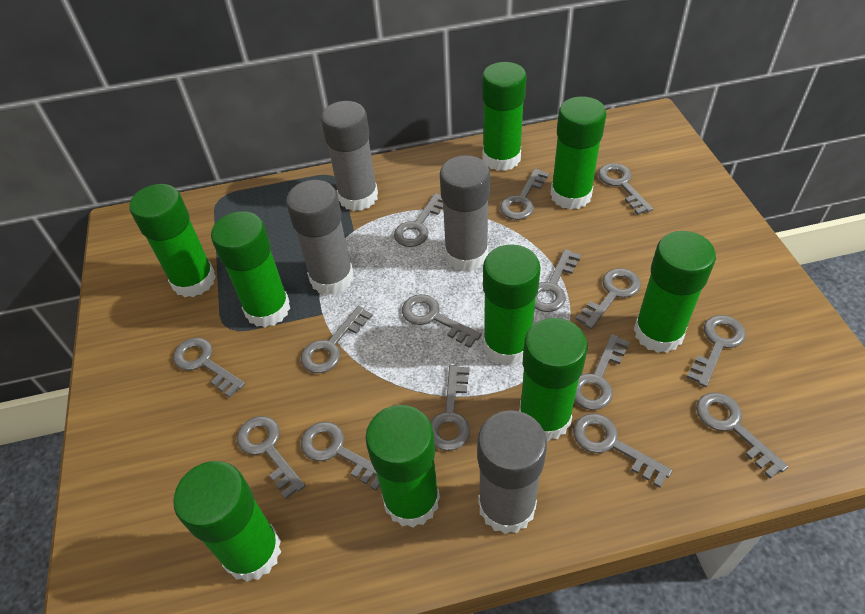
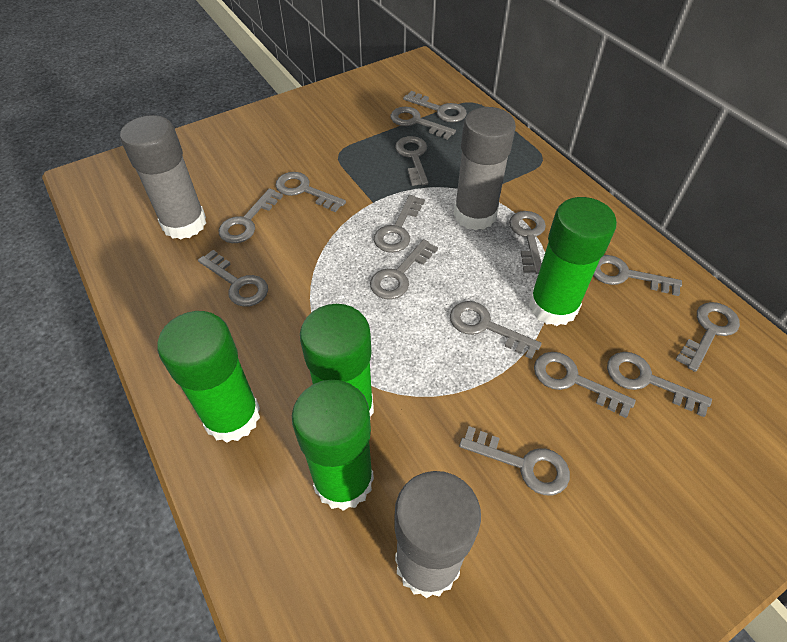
green glue stick: 9 -> 4
grey glue stick: 4 -> 3

